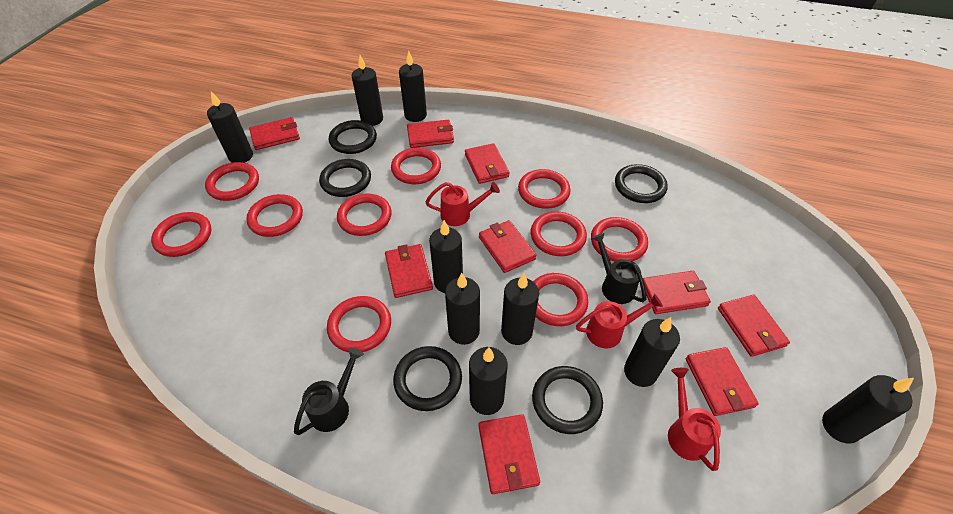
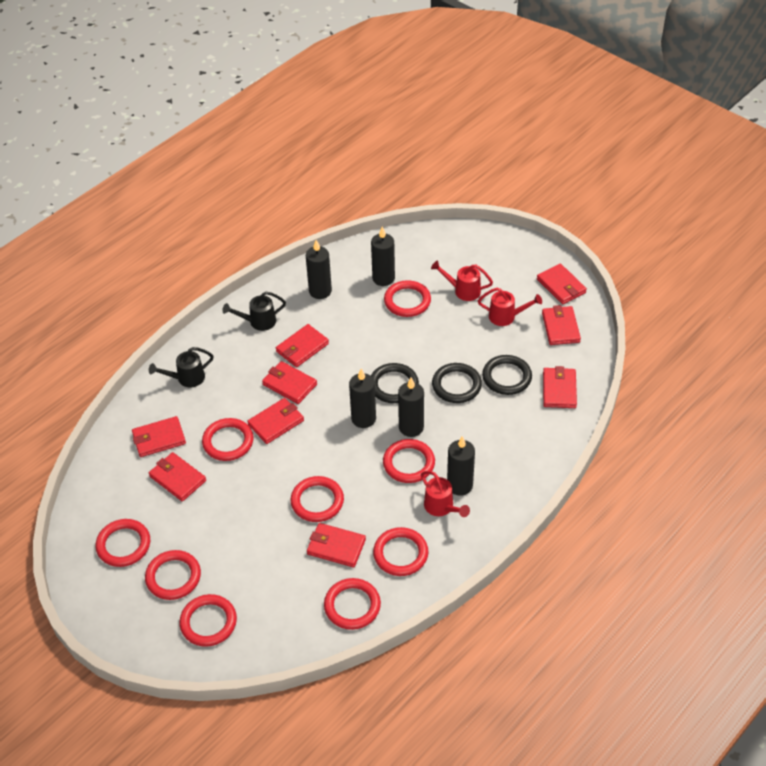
black candle: 9 -> 5
black ring: 5 -> 3
red ring: 10 -> 9

